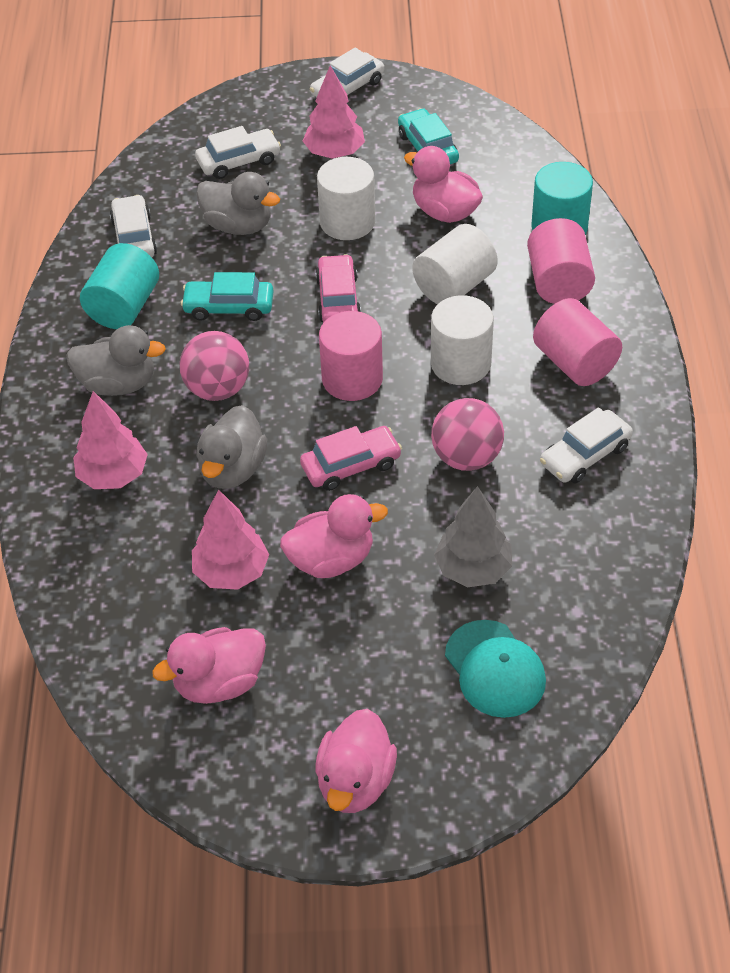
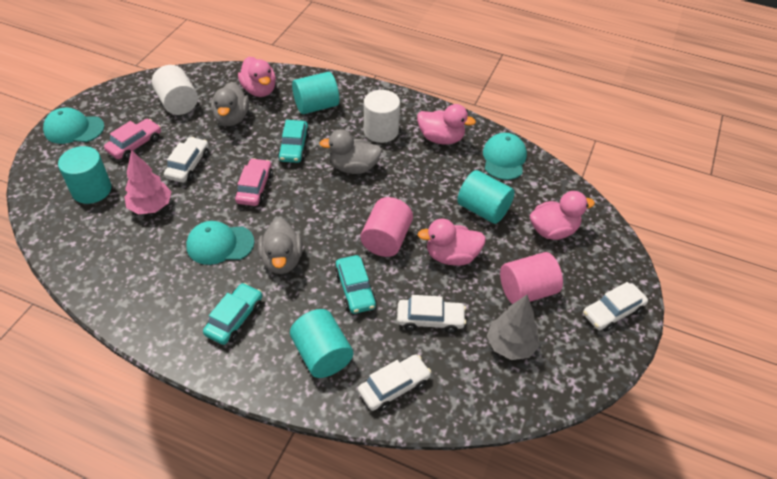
pink ball: 2 -> 0
pink cylinder: 3 -> 2
pink tree: 3 -> 1
turquoise cap: 1 -> 3
turquoise car: 2 -> 3
turquoise cylinder: 2 -> 4
white cylinder: 3 -> 2

